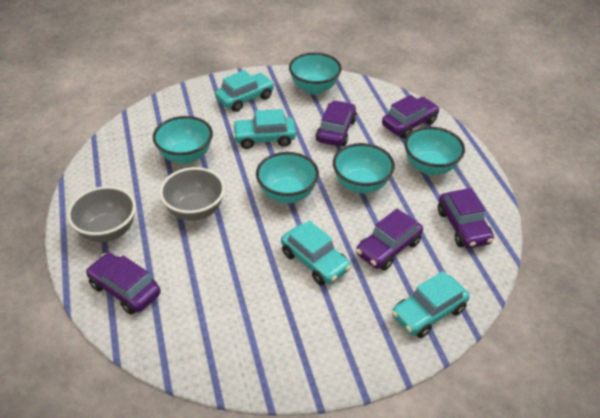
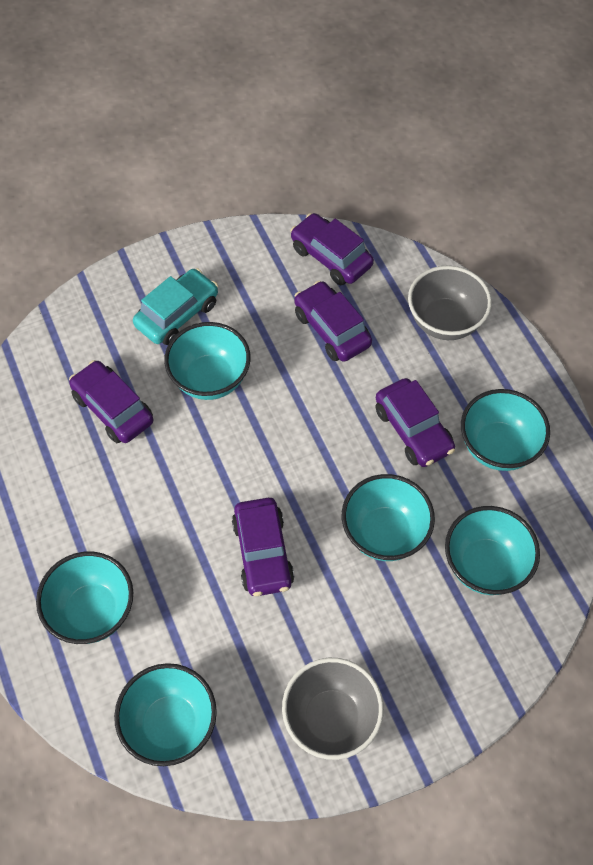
turquoise bowl: 5 -> 6
turquoise car: 4 -> 1

